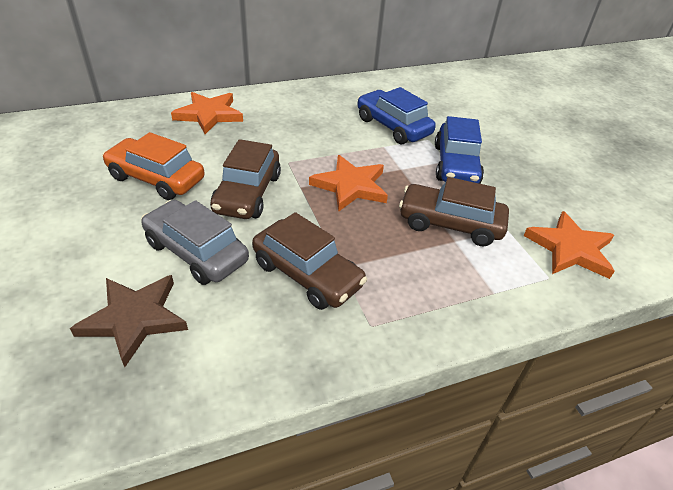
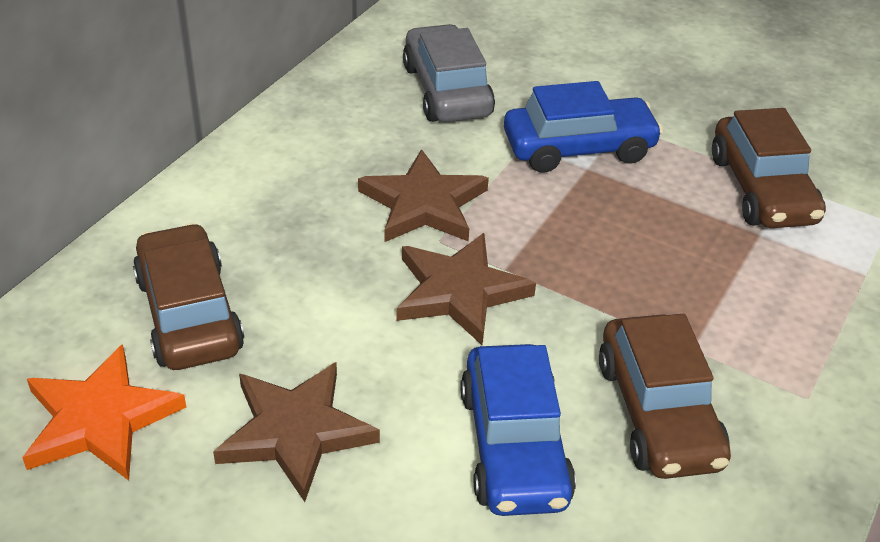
brown star: 1 -> 3
orange car: 1 -> 0
orange star: 3 -> 1

